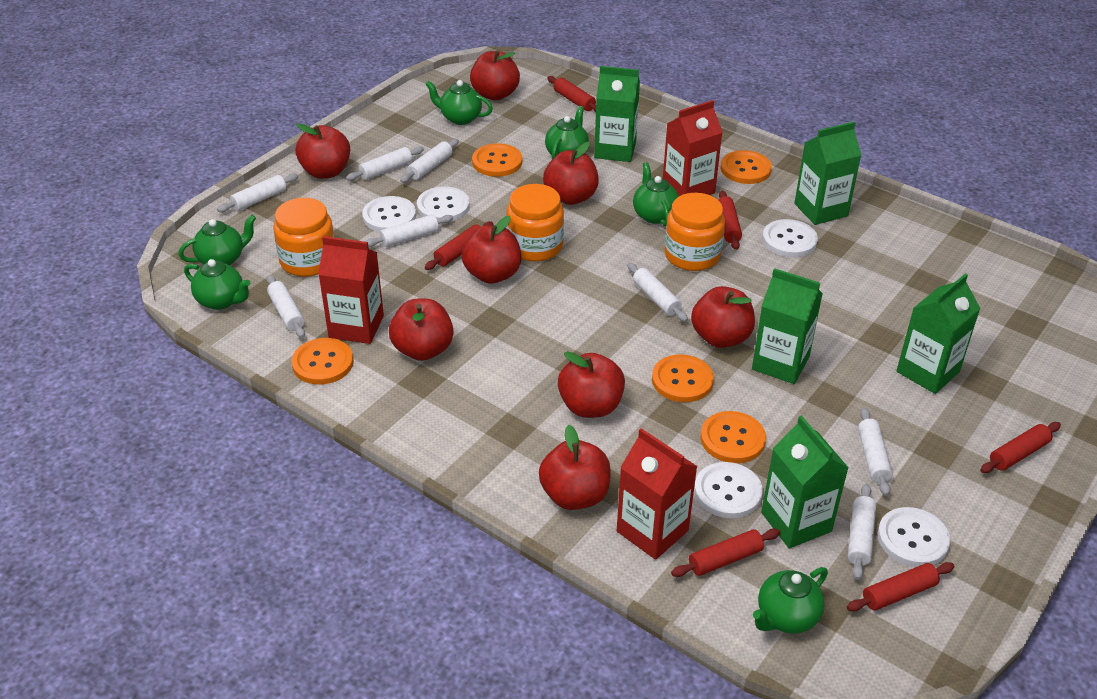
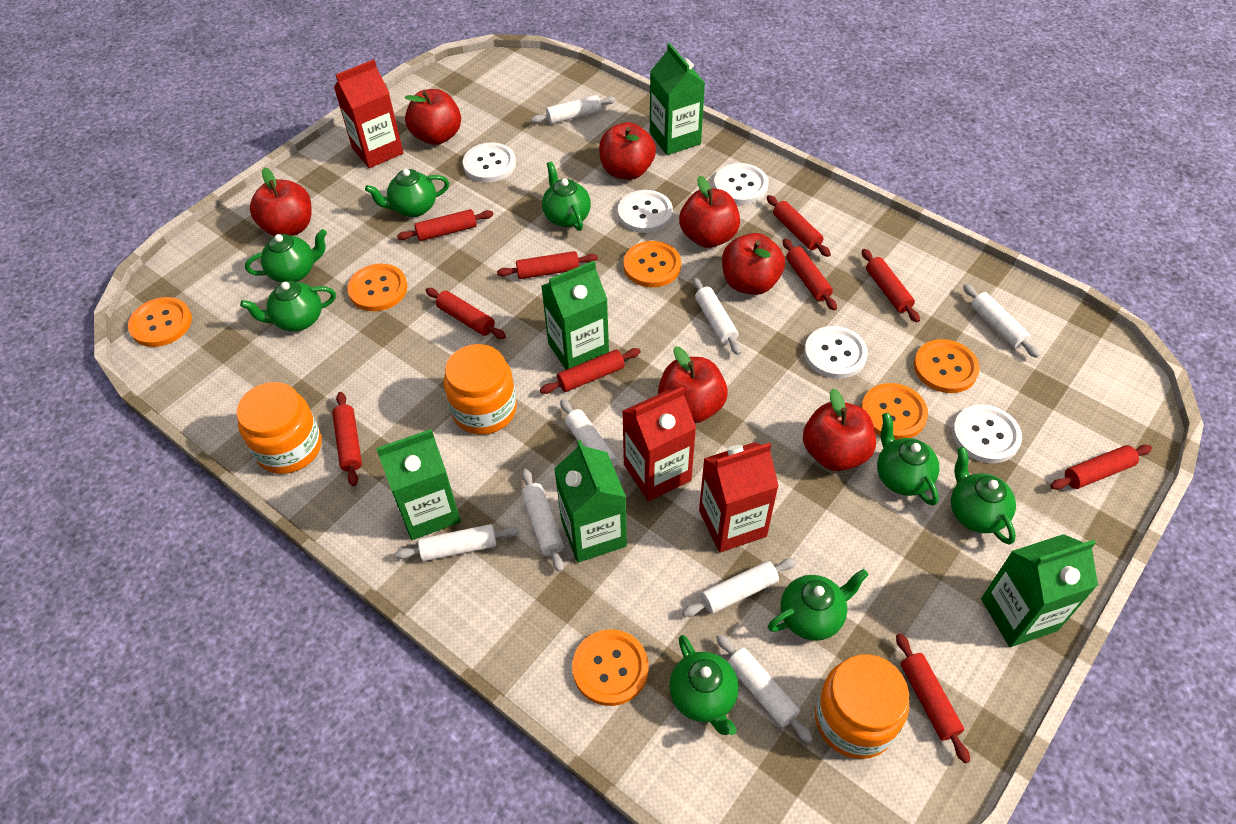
green teapot: 6 -> 8
orange button: 5 -> 6
red apple: 8 -> 7
red rolling pin: 6 -> 10

